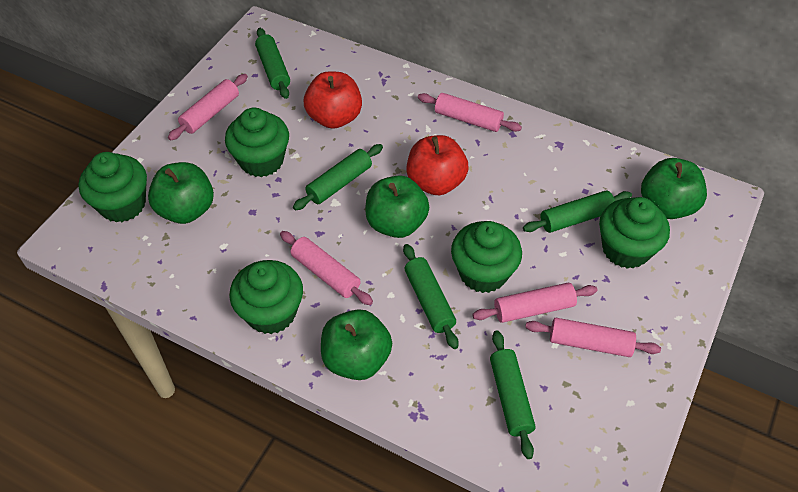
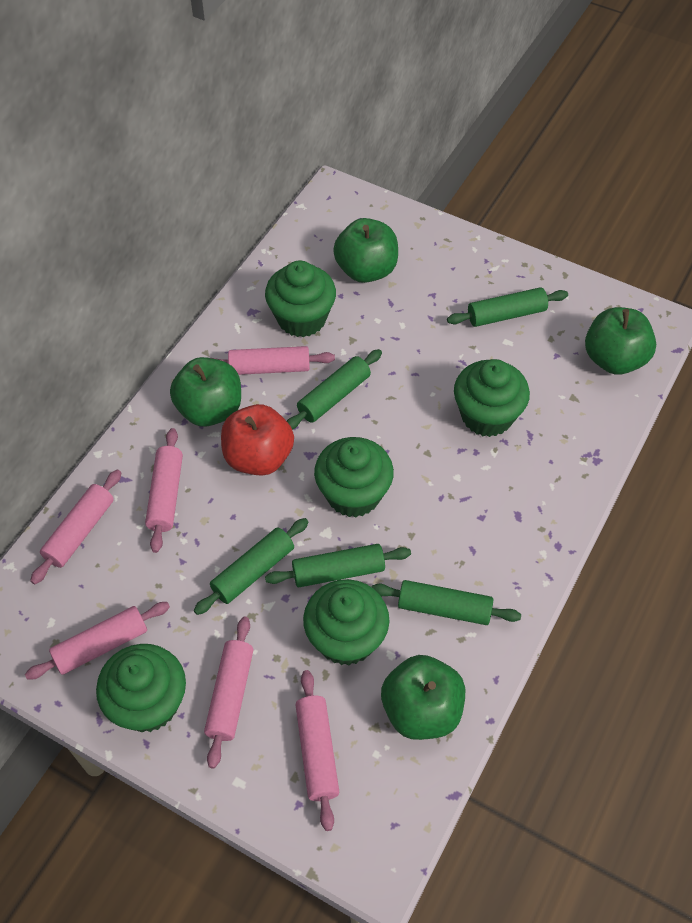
pink rolling pin: 5 -> 6
red apple: 2 -> 1

